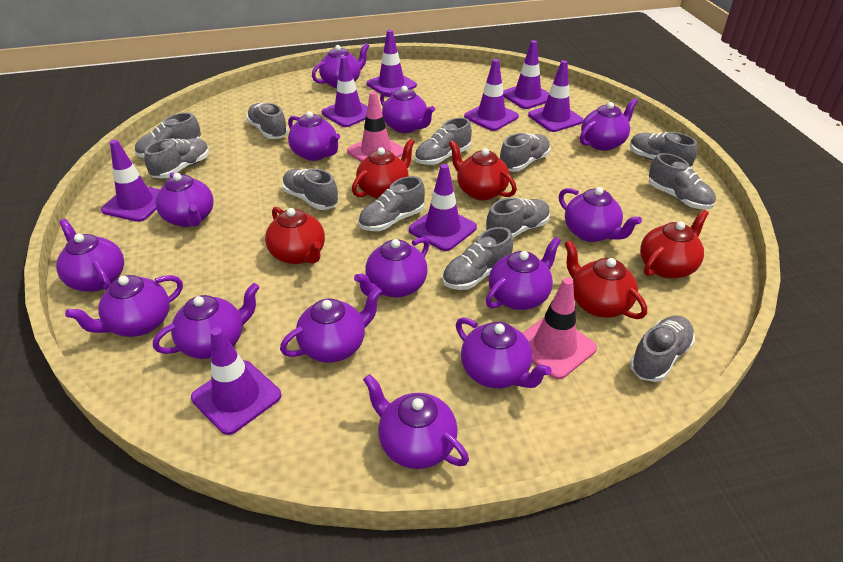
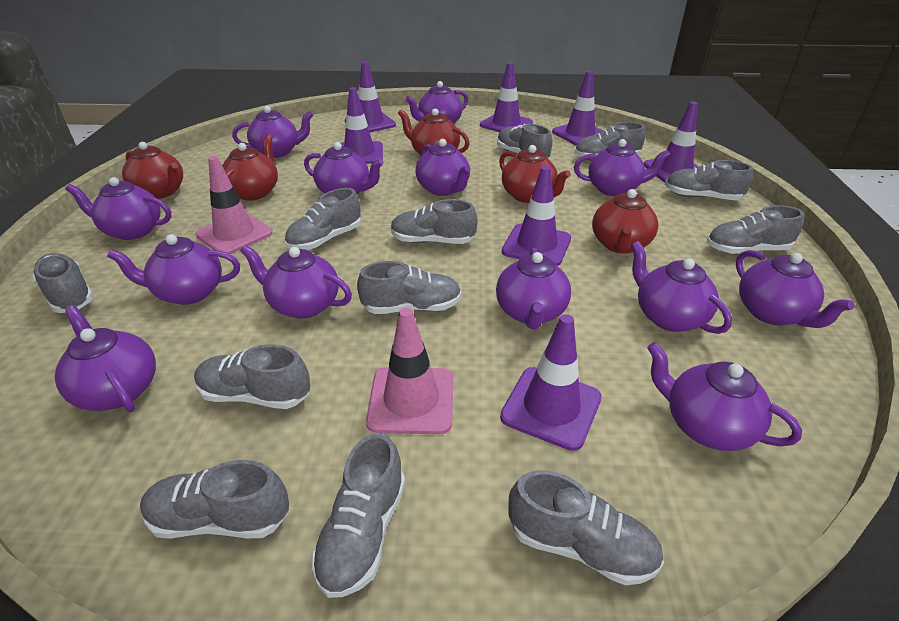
purple teapot: 14 -> 13
purple traffic cone: 8 -> 7

